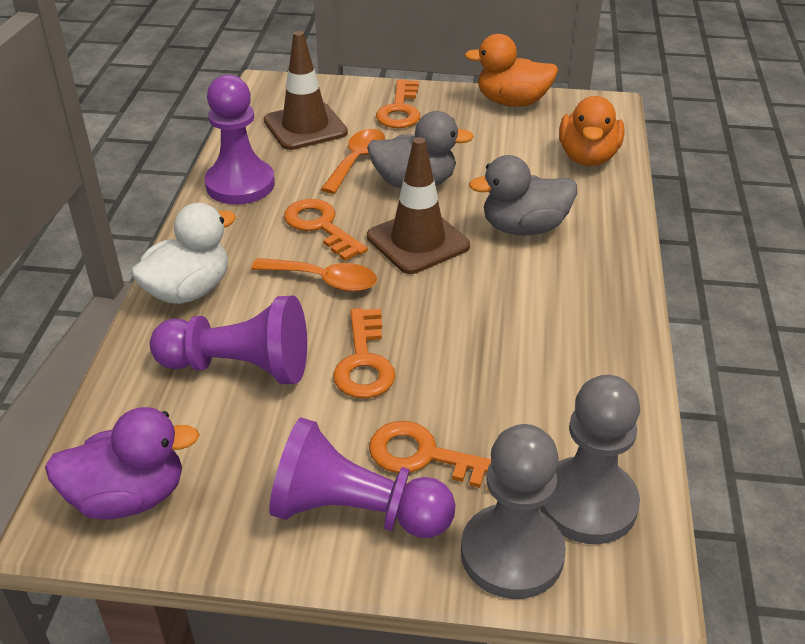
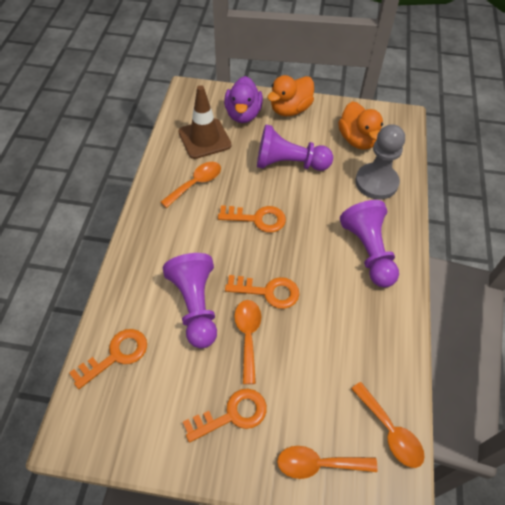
brown traffic cone: 2 -> 1
grey duck: 2 -> 0
grey pawn: 2 -> 1
orange spoon: 2 -> 4
white duck: 1 -> 0

